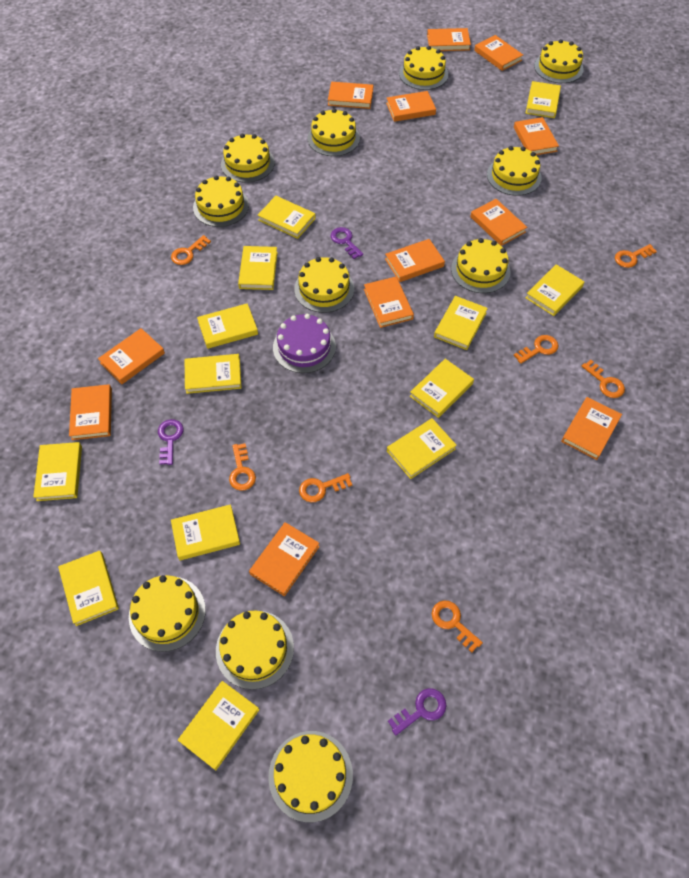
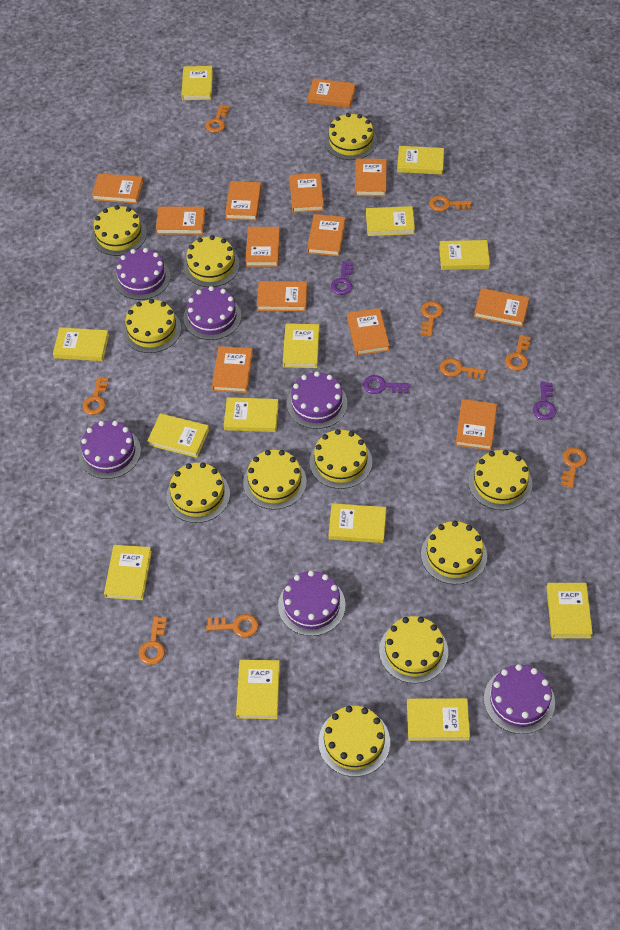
orange book: 12 -> 13
orange key: 7 -> 9
purple cake: 1 -> 6

